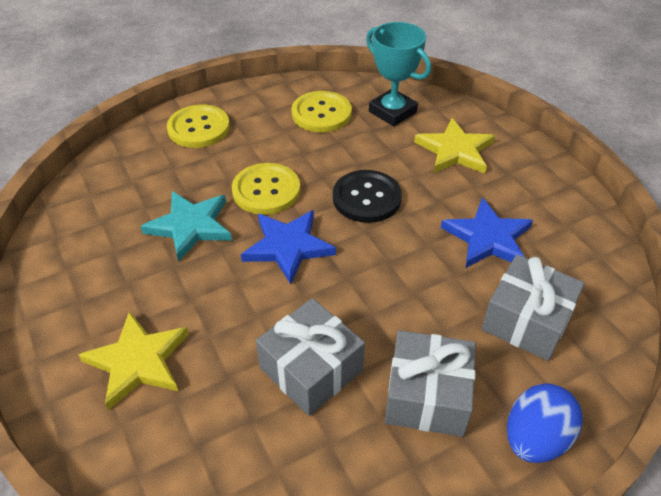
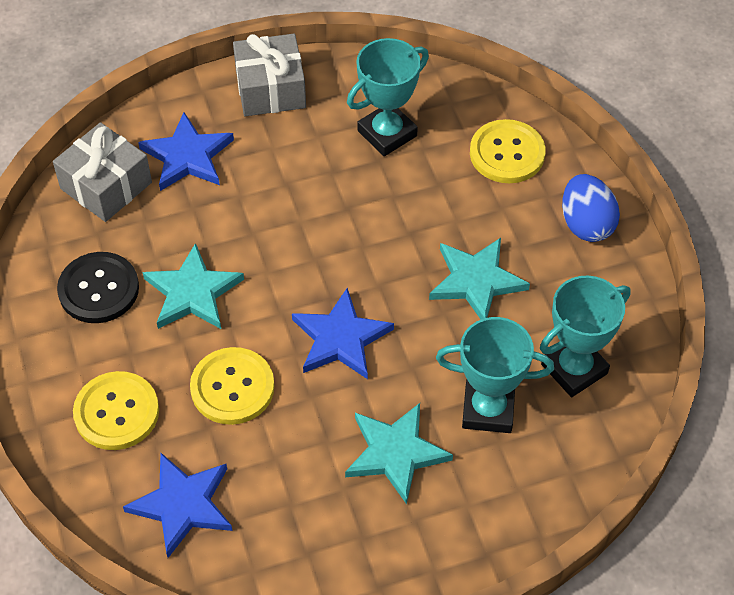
blue star: 2 -> 3
grey gift: 3 -> 2
turquoise star: 1 -> 3
turquoise trophy: 1 -> 3
yellow star: 2 -> 0

